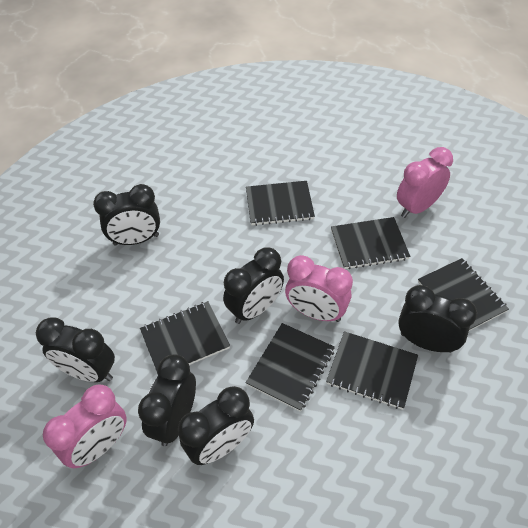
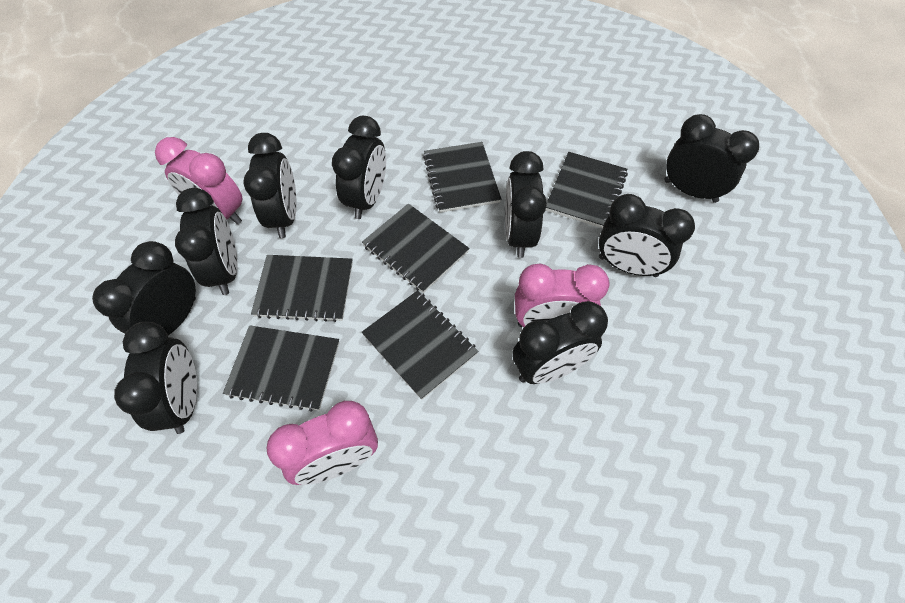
black clock: 6 -> 9

